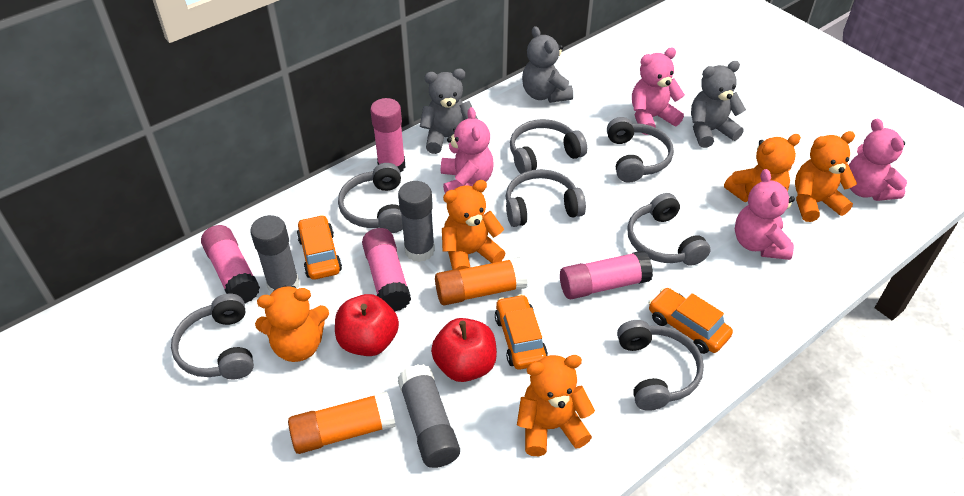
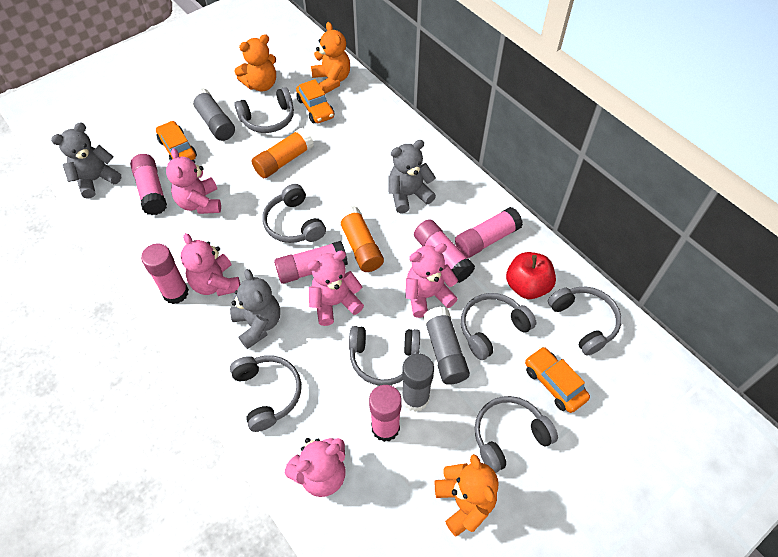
orange teddy bear: 5 -> 3
pink glue stick: 4 -> 6
pink teddy bear: 4 -> 5
red apple: 2 -> 1

